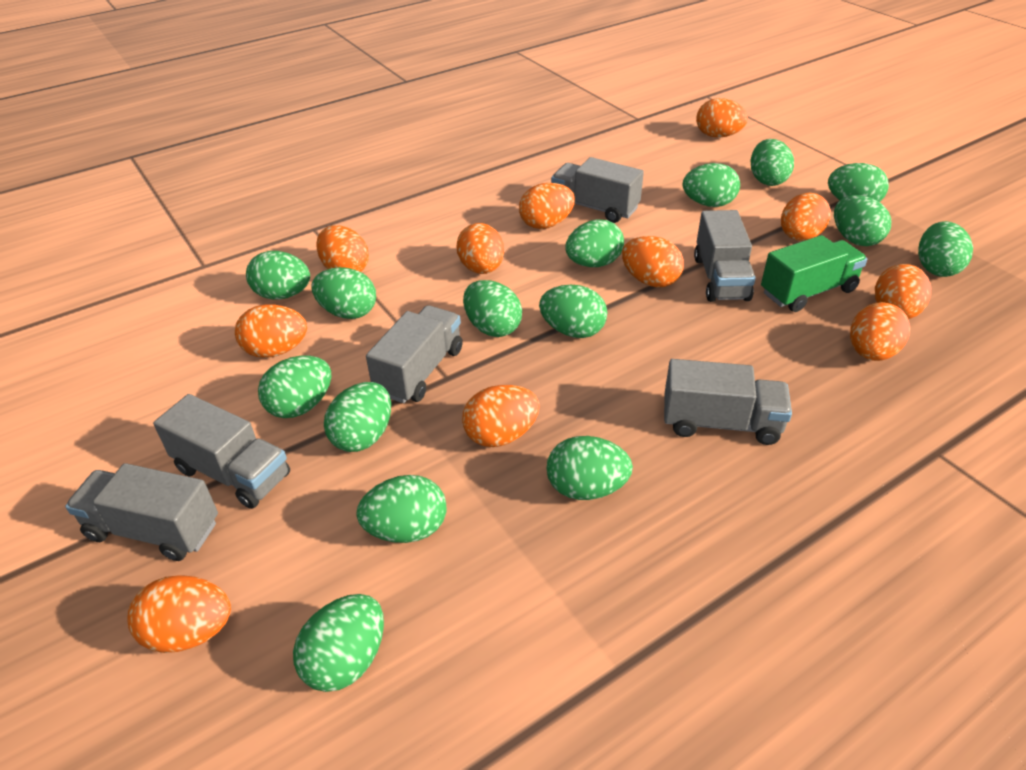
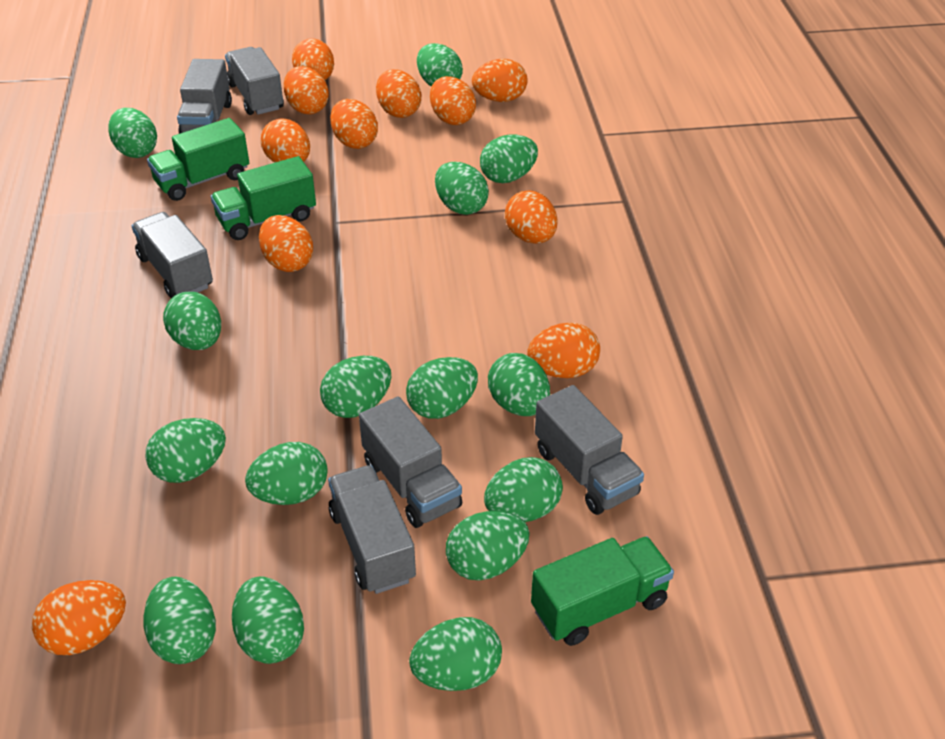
green truck: 1 -> 3

